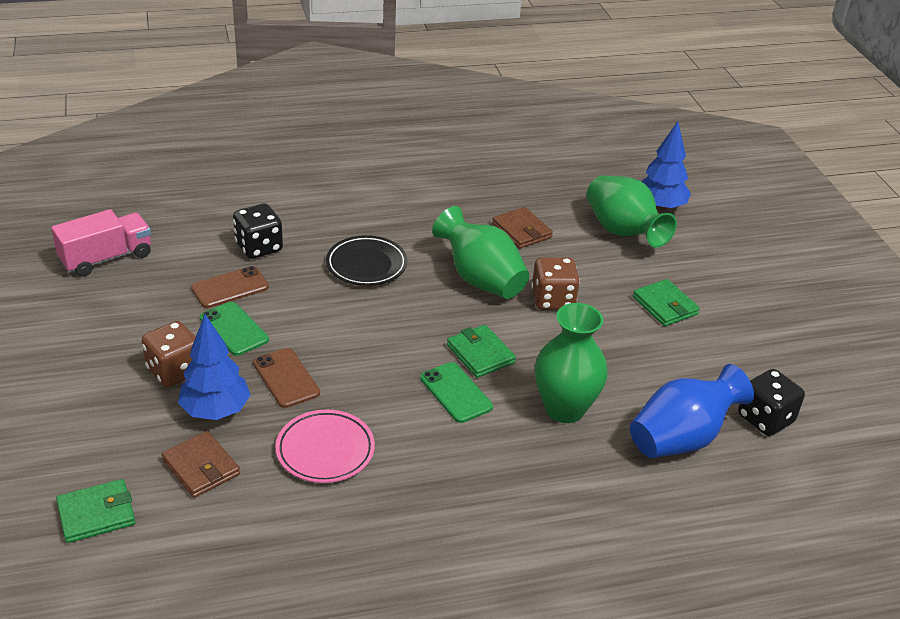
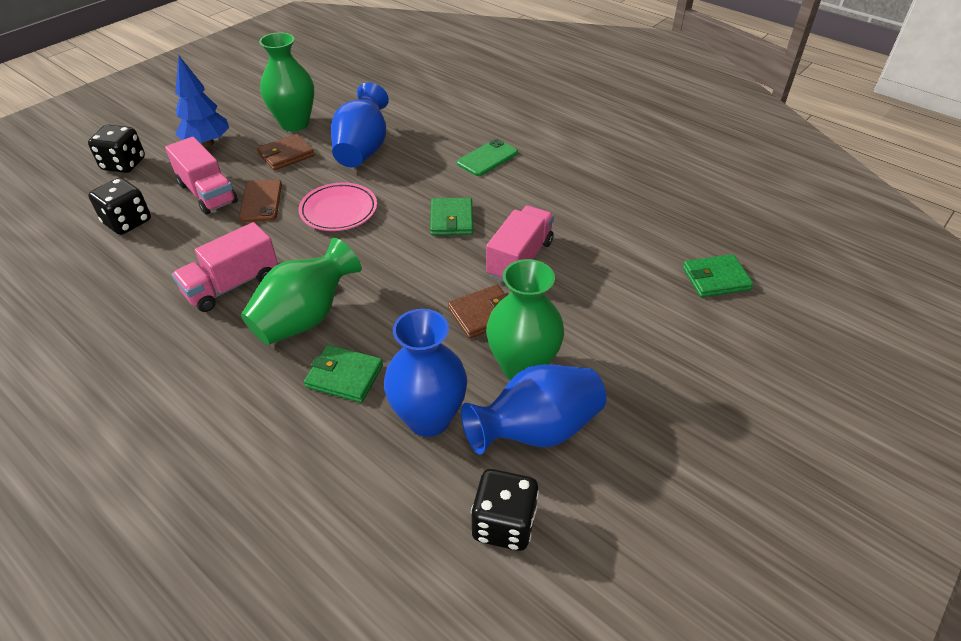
black dice: 2 -> 3
black plate: 1 -> 0
blue tree: 2 -> 1
blue vase: 1 -> 3
brown dice: 2 -> 0
brown phone: 2 -> 1
green phone: 2 -> 1
pink truck: 1 -> 3

